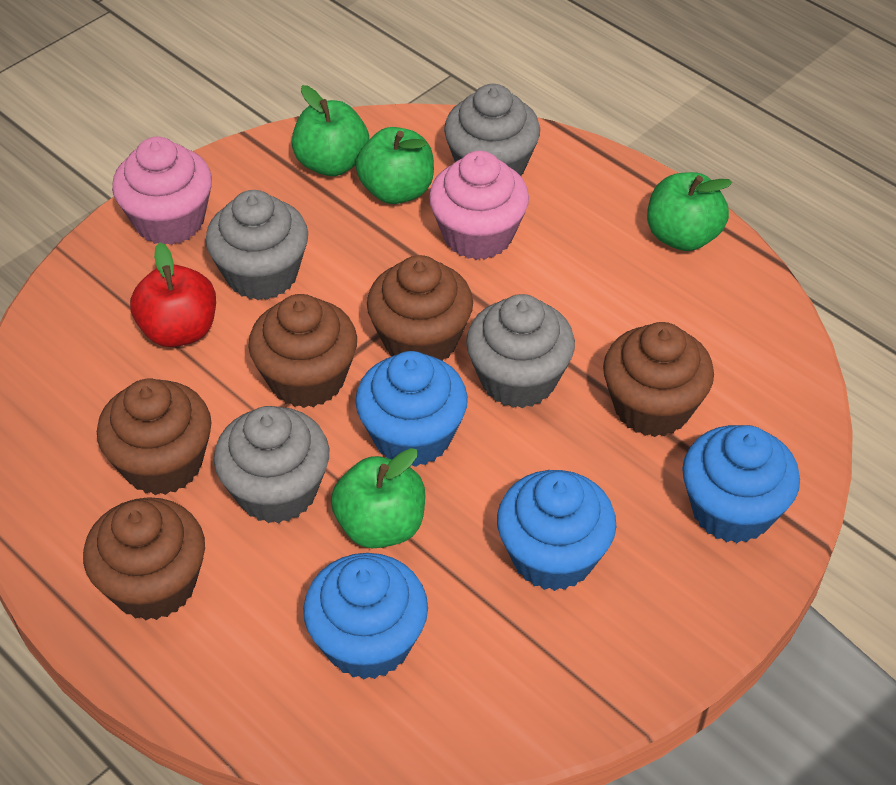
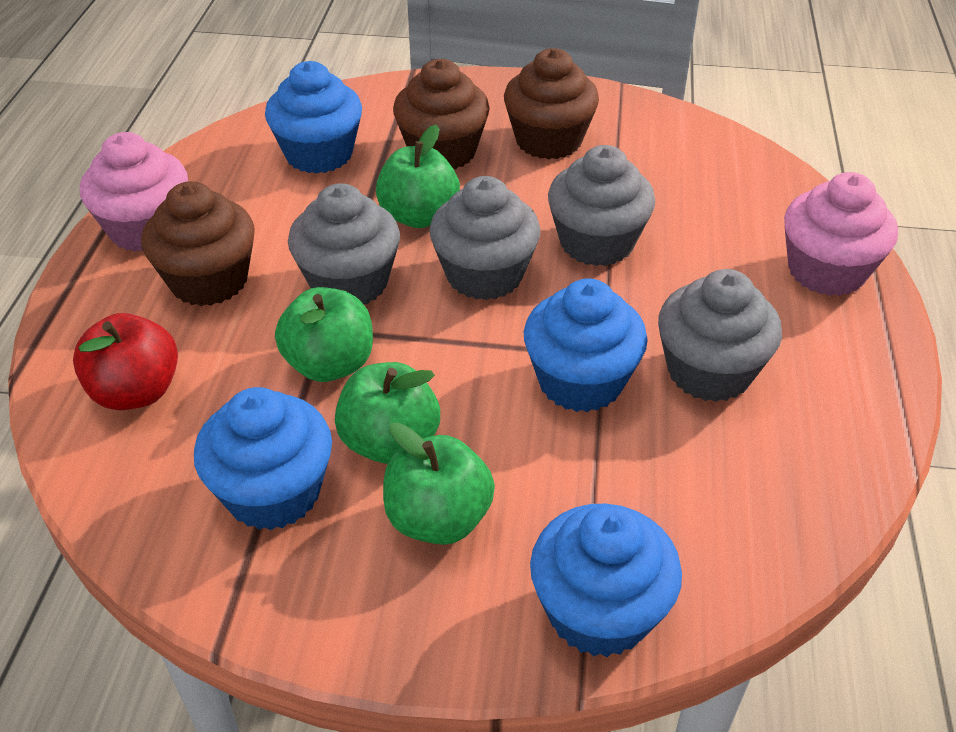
brown cupcake: 5 -> 3

